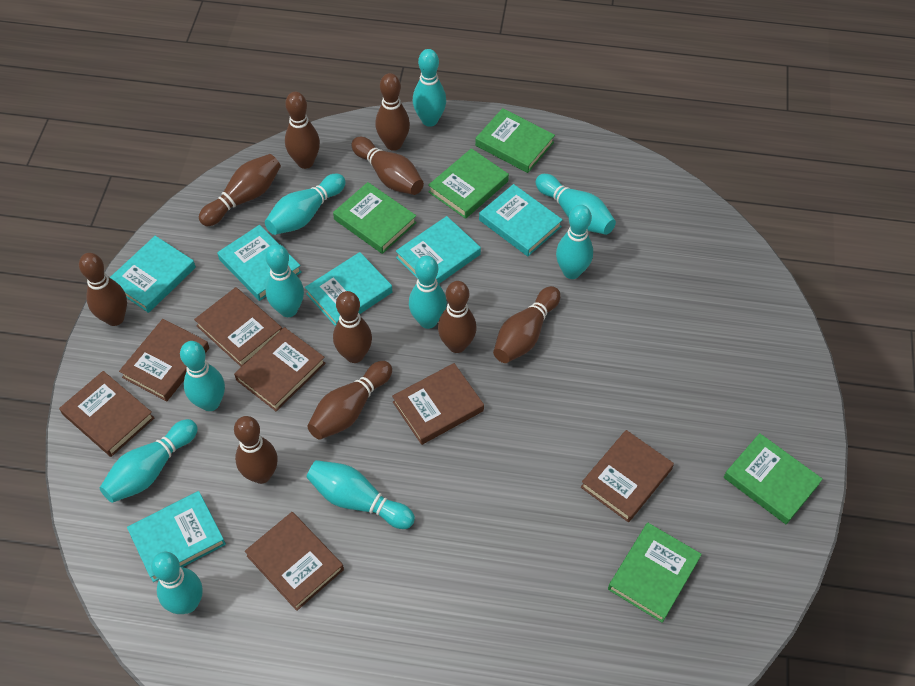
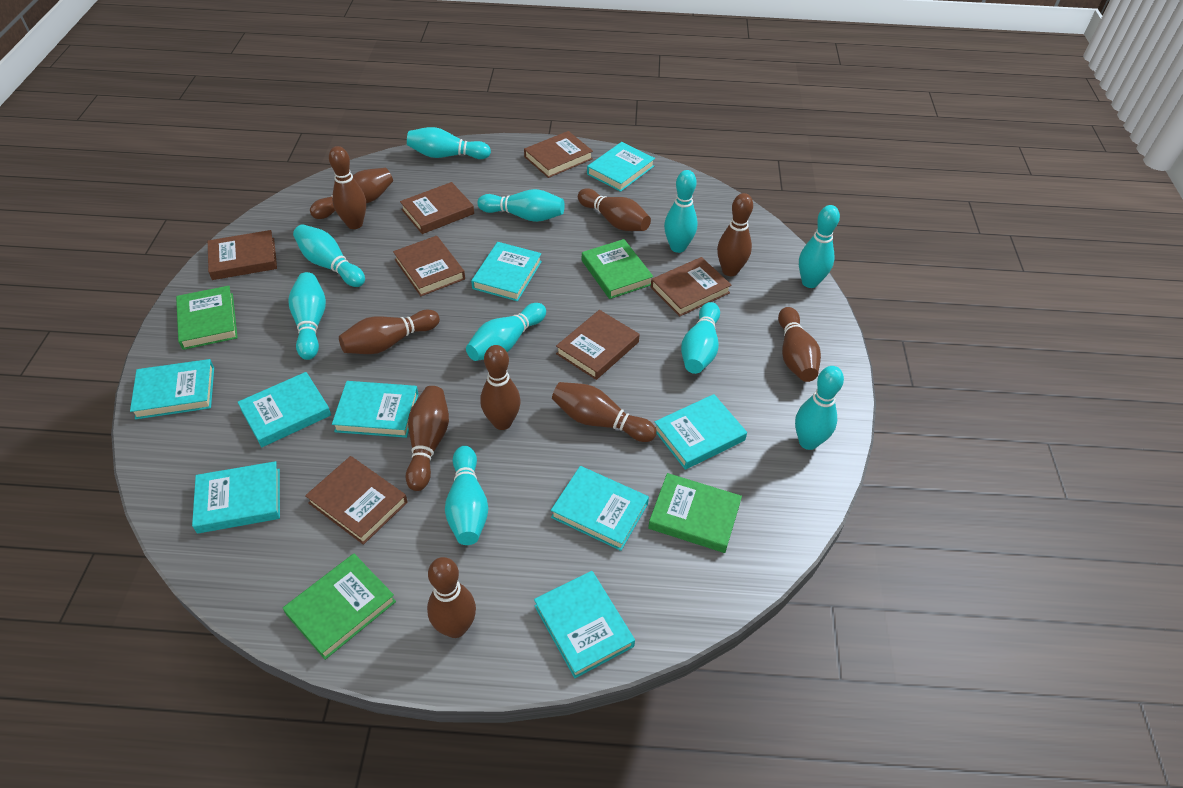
green book: 5 -> 4
turquoise book: 6 -> 9

